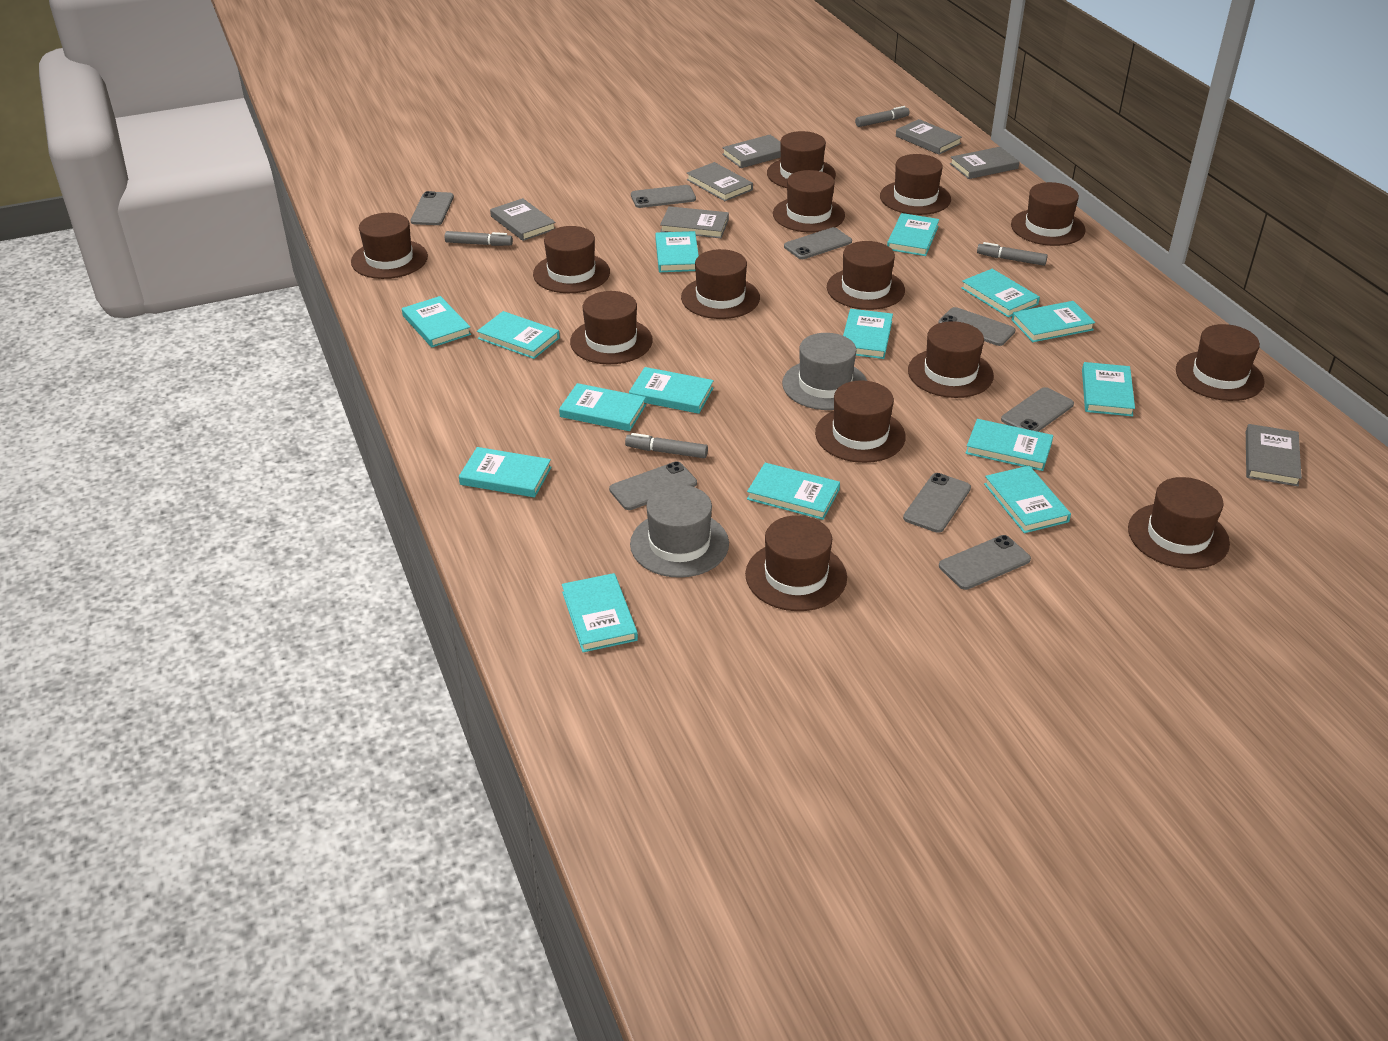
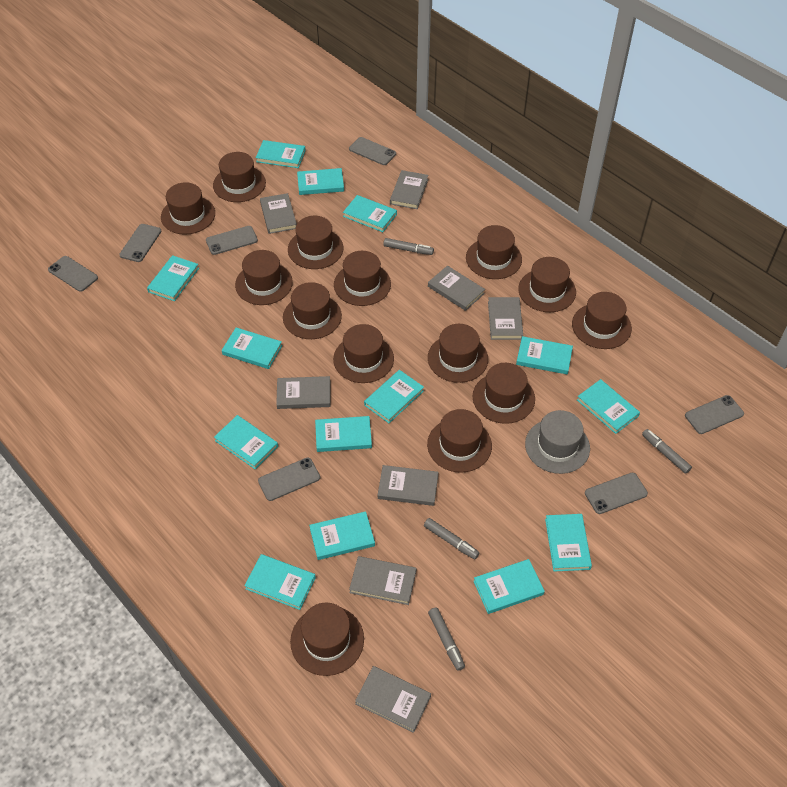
grey book: 7 -> 8
grey hat: 2 -> 1
grey phone: 8 -> 7
turquoise book: 15 -> 14

